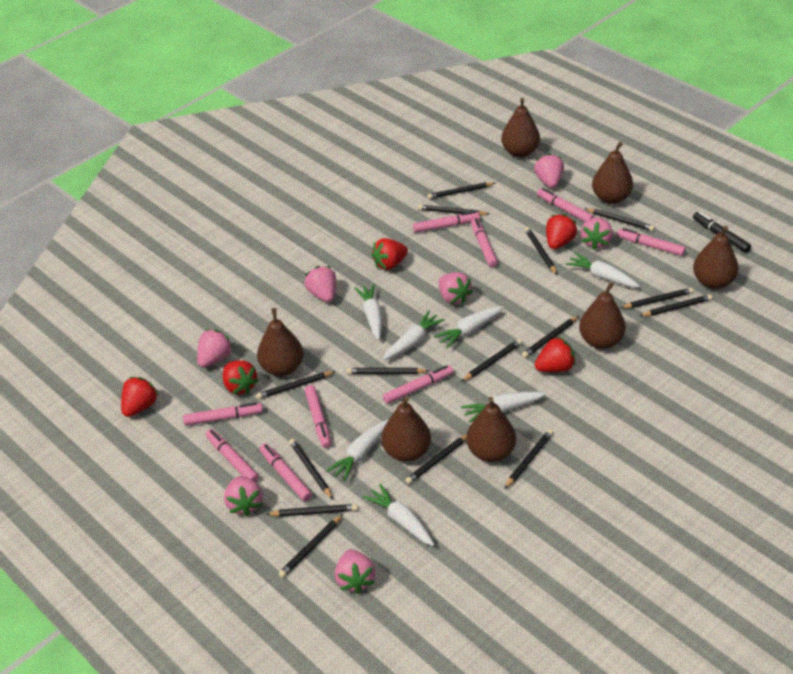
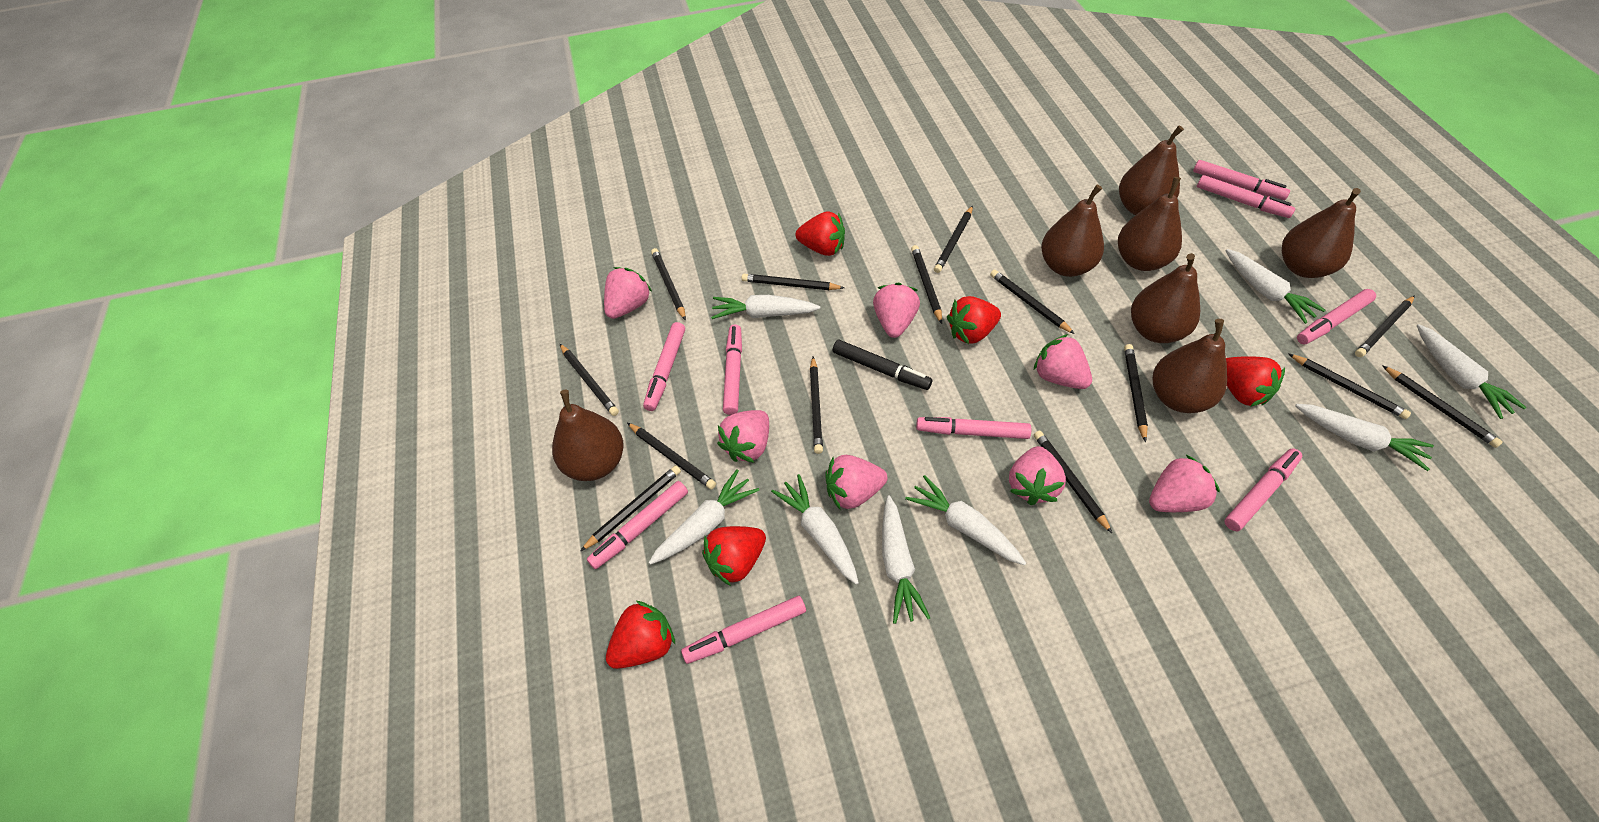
black pencil: 15 -> 14
white carrot: 7 -> 8

